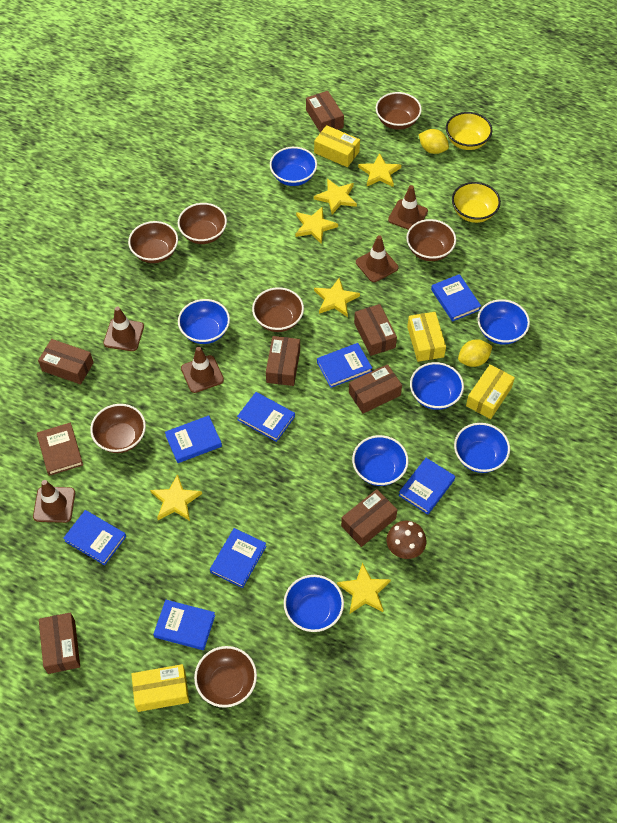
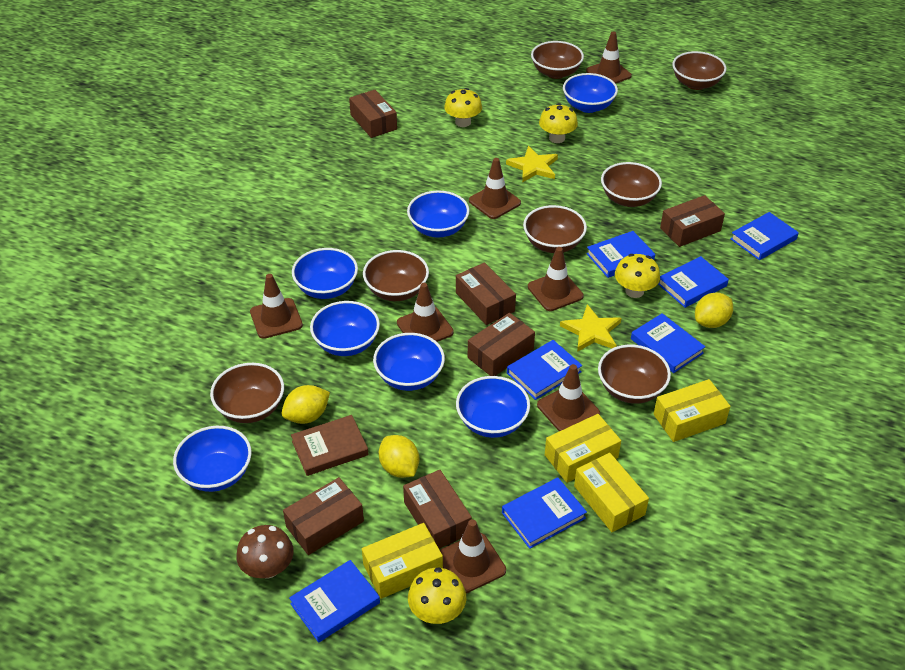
blue book: 8 -> 7
brown box: 7 -> 6
brown traffic cone: 5 -> 7
yellow bowl: 2 -> 0
yellow lemon: 2 -> 3
yellow mushroom: 0 -> 4
yellow star: 6 -> 2

